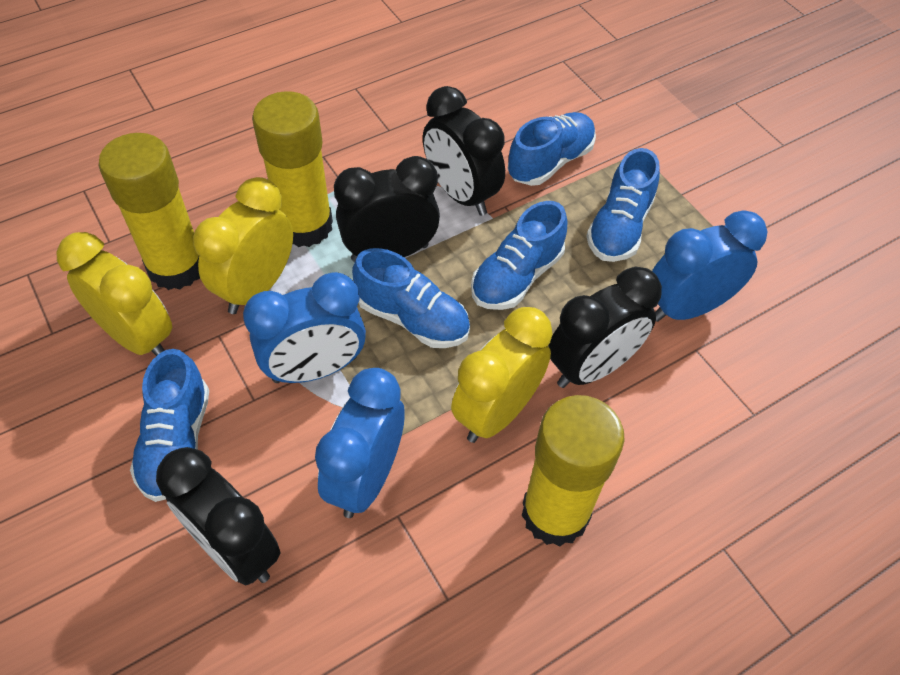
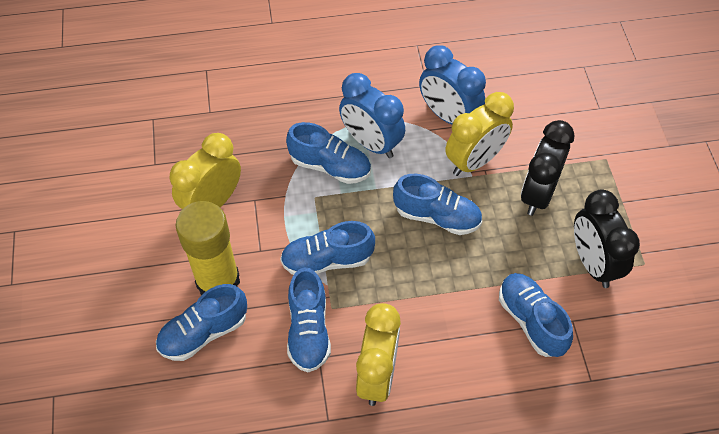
black clock: 4 -> 2
blue clock: 3 -> 2
blue shoe: 5 -> 6
yellow glue stick: 3 -> 1

